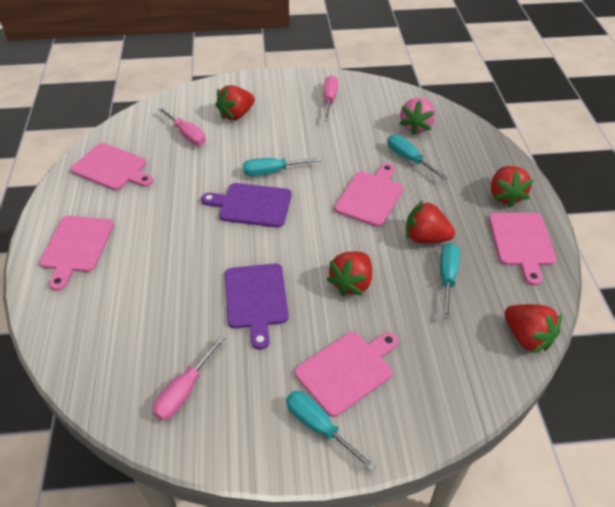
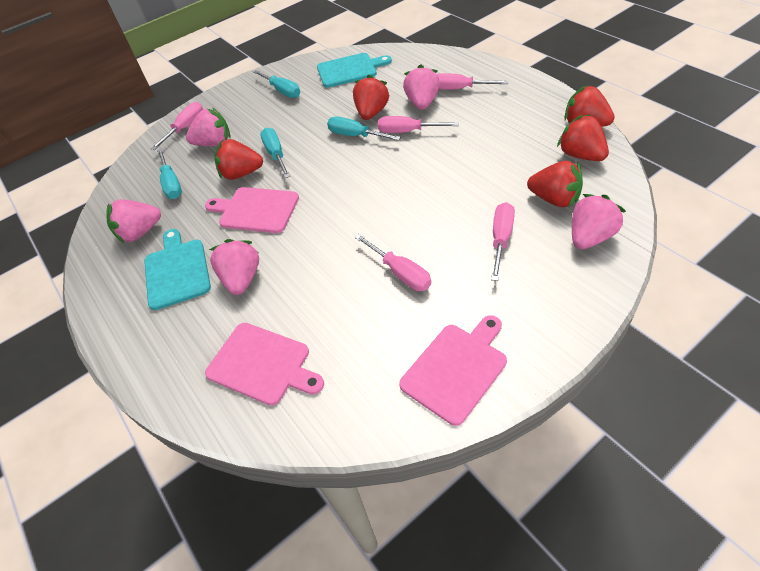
pink cutting board: 5 -> 3
pink screwdriver: 3 -> 5
pink strawberry: 1 -> 5
purple cutting board: 2 -> 0
turquoise cutting board: 0 -> 2

